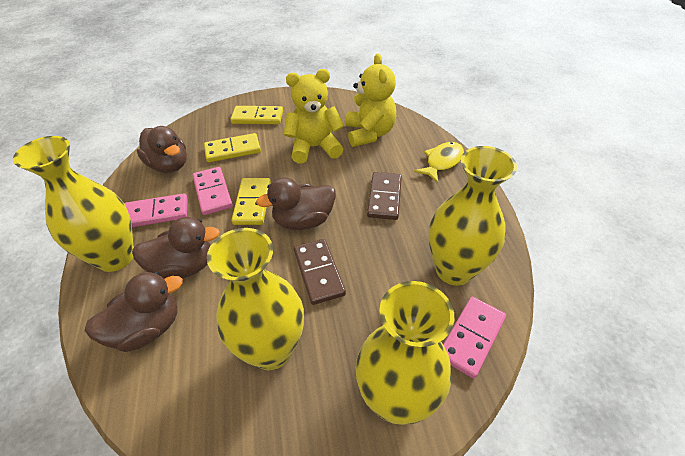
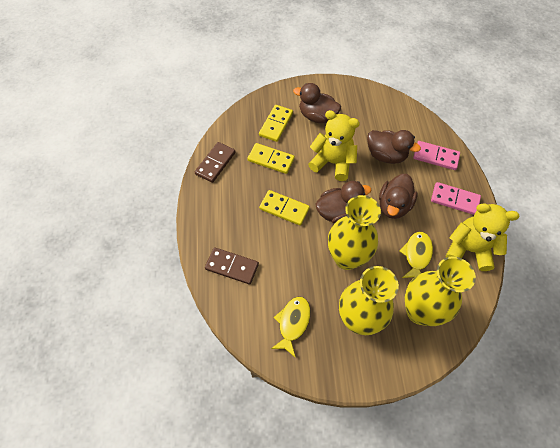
pink domino: 3 -> 2
yellow fish: 1 -> 2
yellow vase: 4 -> 3

